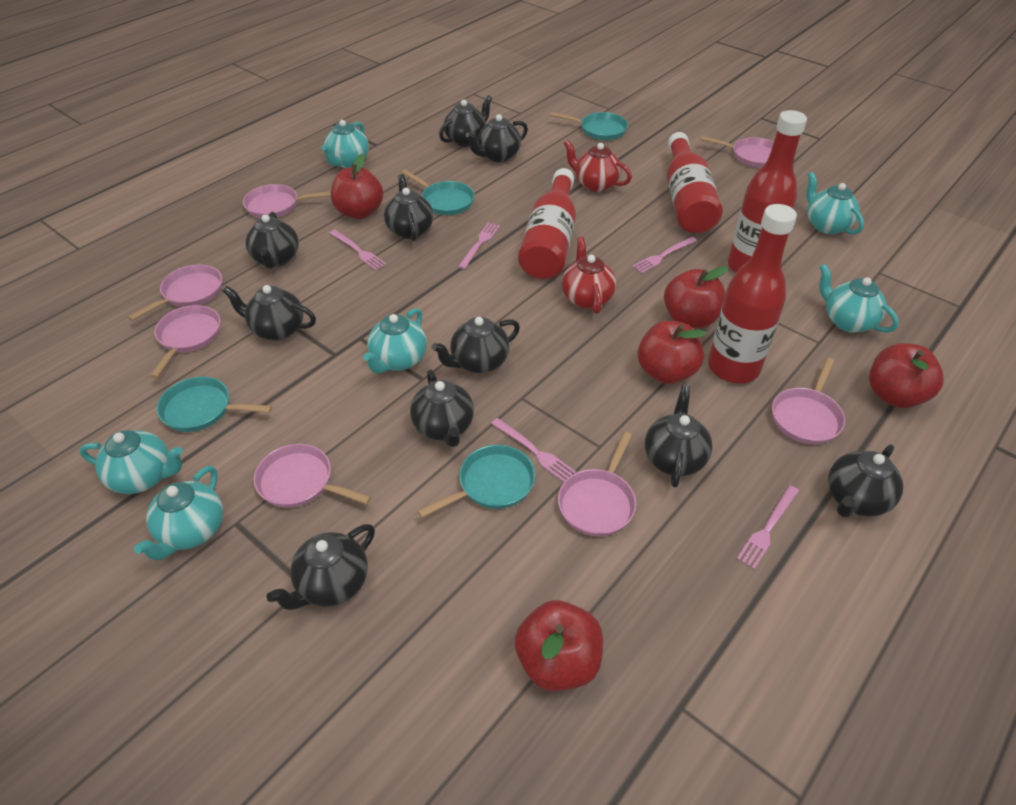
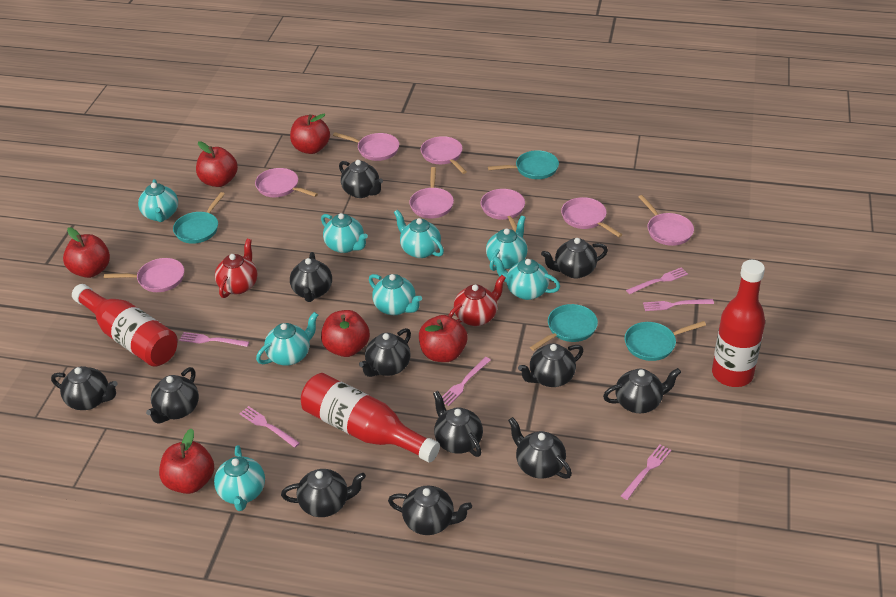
black teapot: 10 -> 12
pink fork: 5 -> 6
pink pan: 7 -> 8
red apple: 5 -> 6
red bottle: 4 -> 3
turquoise teapot: 6 -> 8

